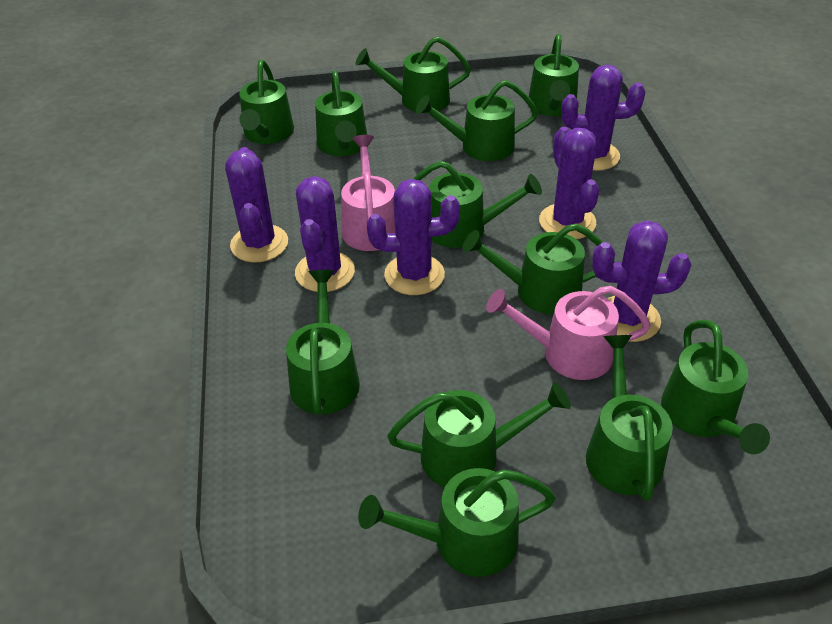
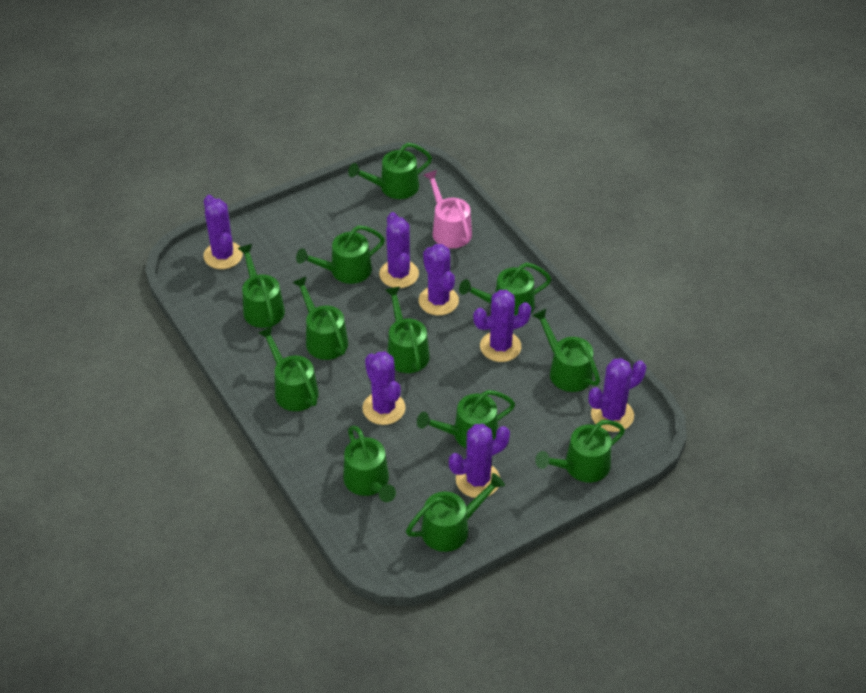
pink watering can: 2 -> 1
purple cactus: 6 -> 7

